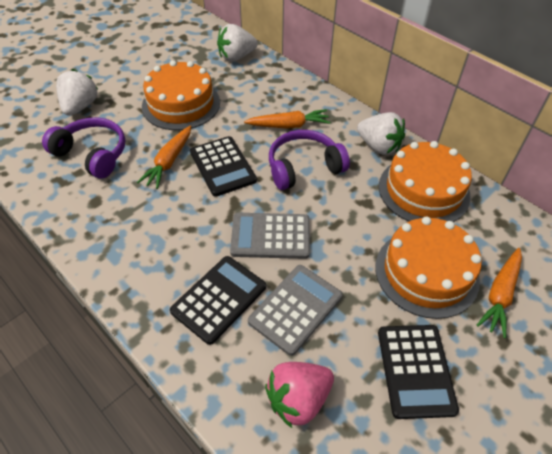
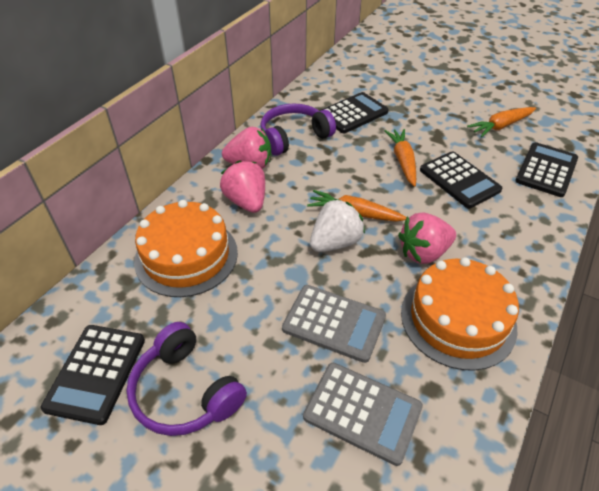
black calculator: 3 -> 4
orange cake: 3 -> 2
pink strawberry: 1 -> 3
white strawberry: 3 -> 1

